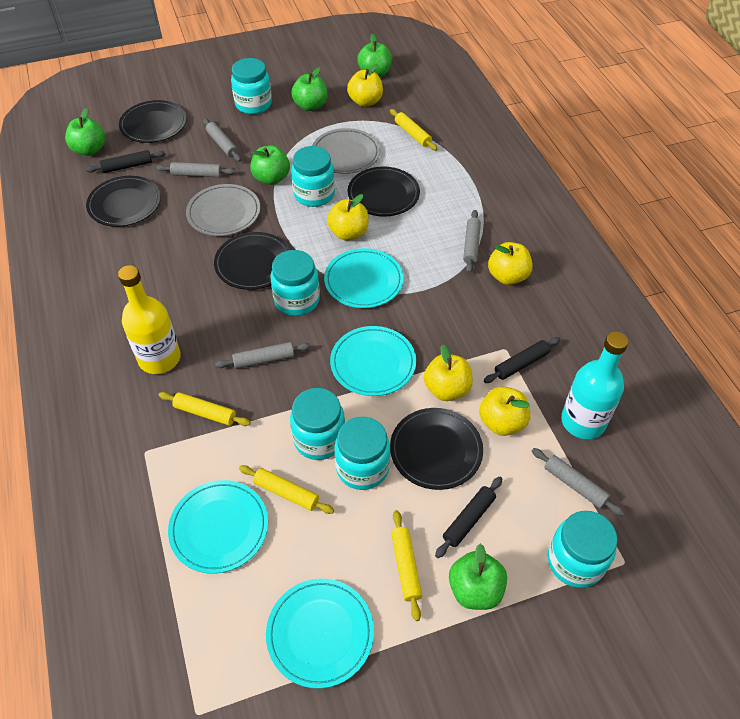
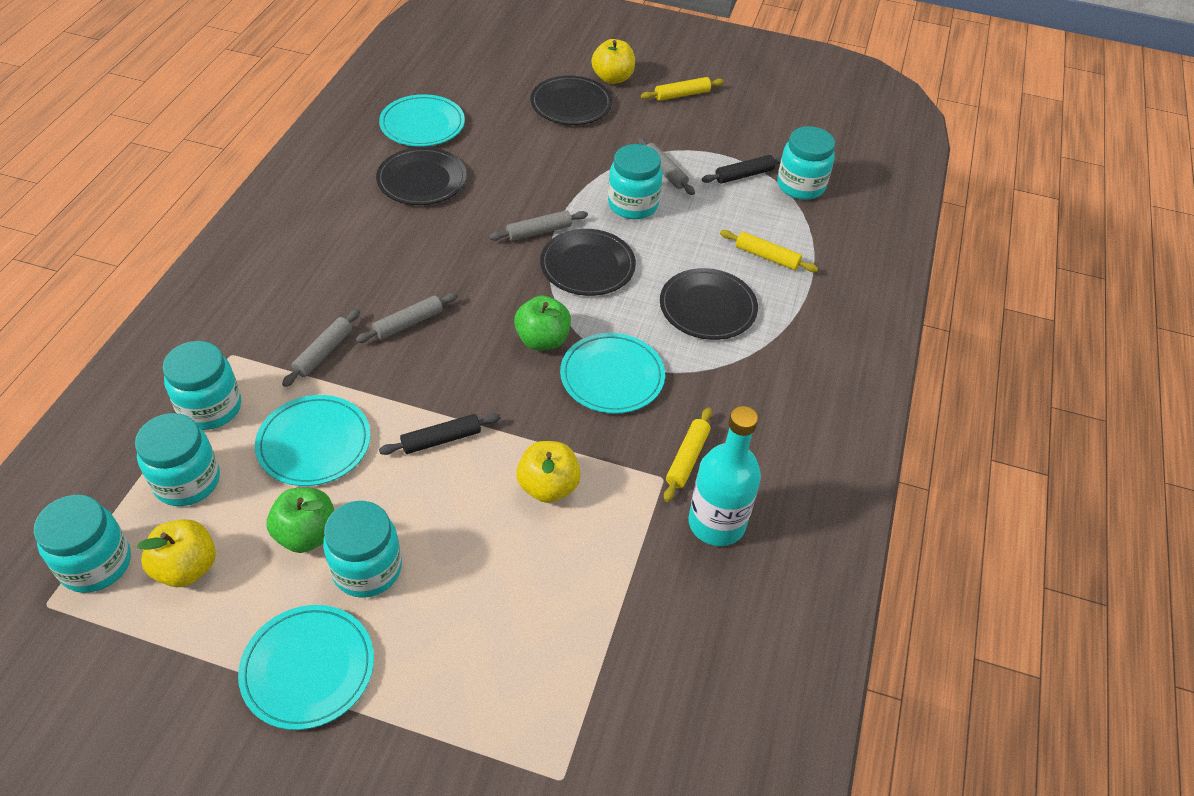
black plate: 5 -> 4
black rolling pin: 3 -> 2
green apple: 5 -> 2
grey plate: 2 -> 0
grey rolling pin: 5 -> 4
yellow apple: 5 -> 3
yellow bottle: 1 -> 0
yellow rolling pin: 4 -> 3

